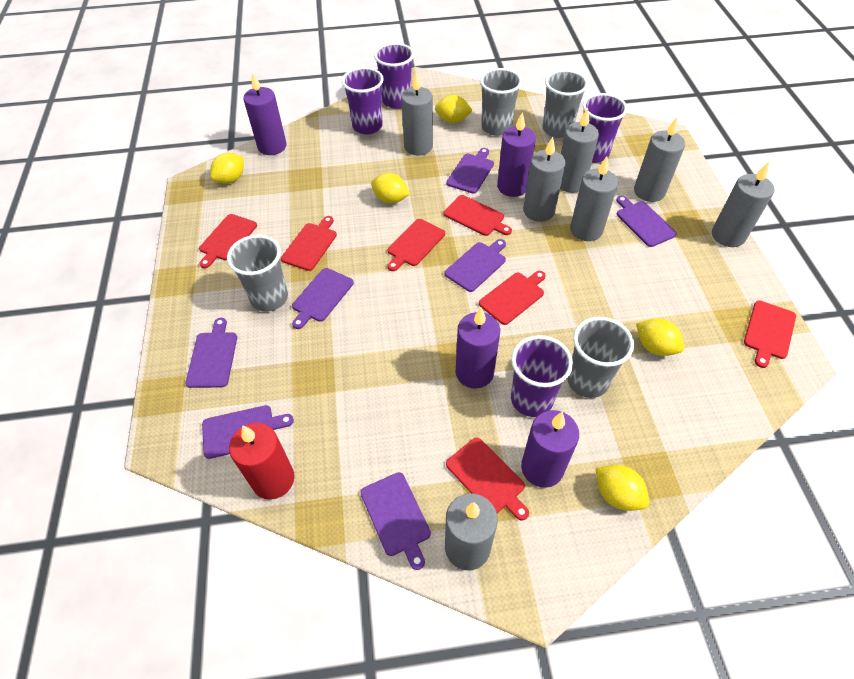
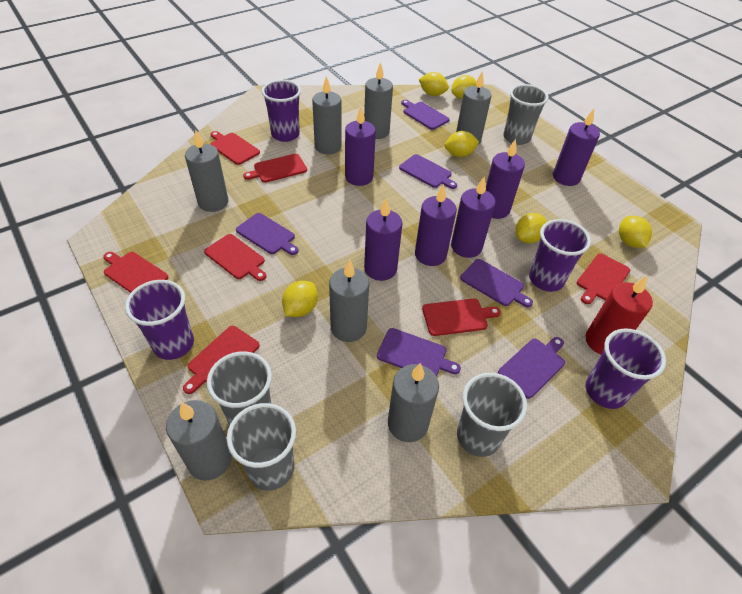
purple candle: 4 -> 6
purple cutting board: 7 -> 6
yellow lemon: 5 -> 6

